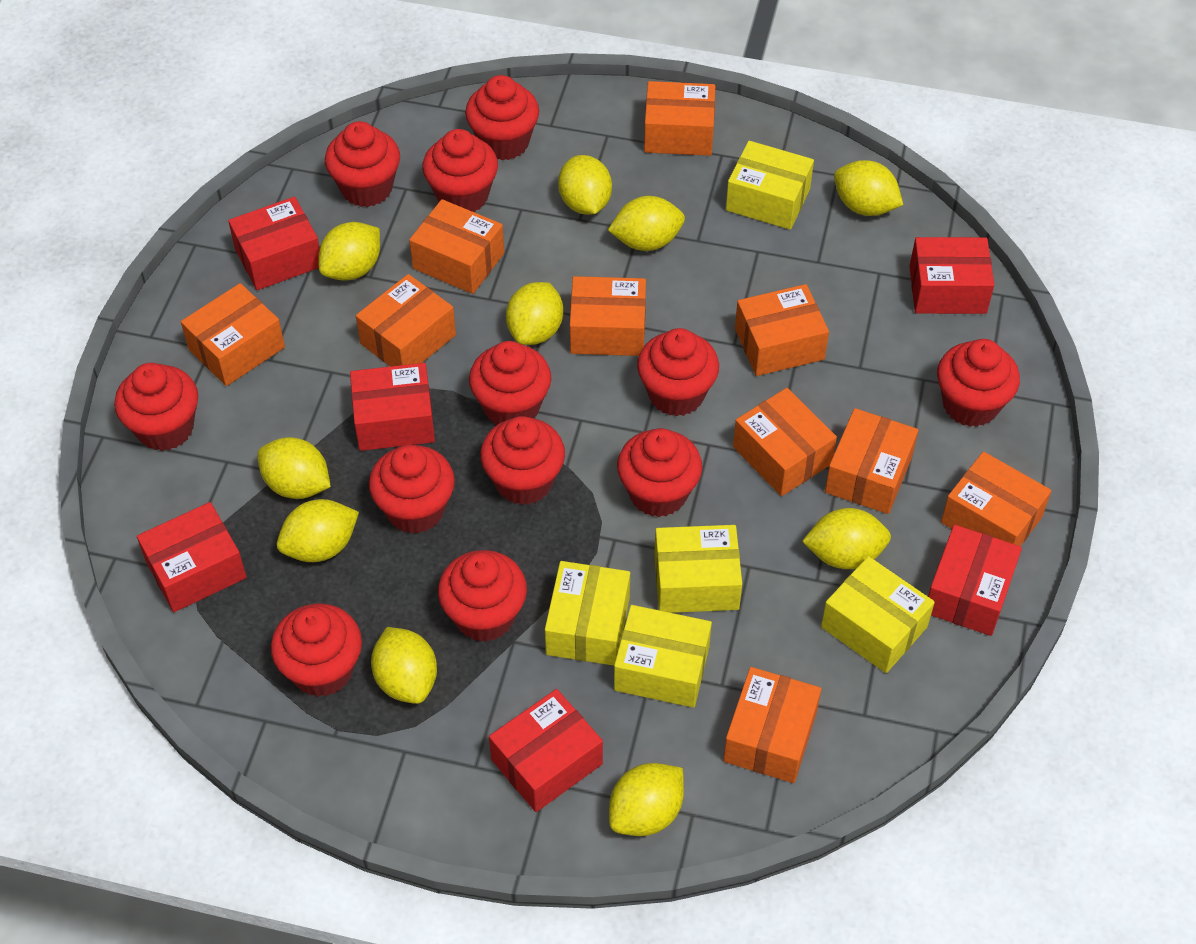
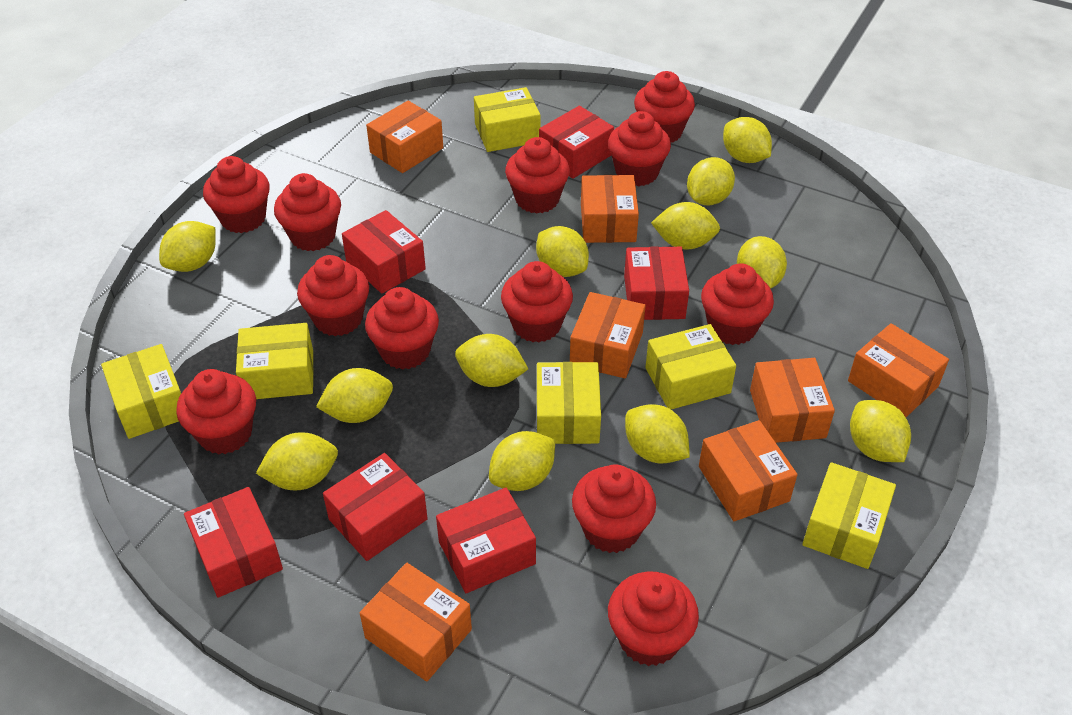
orange box: 10 -> 7
yellow box: 5 -> 6
yellow lemon: 10 -> 12

